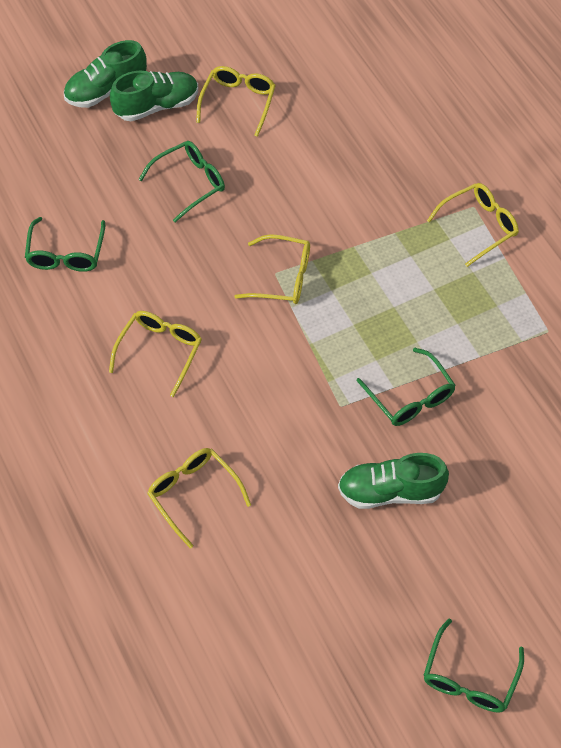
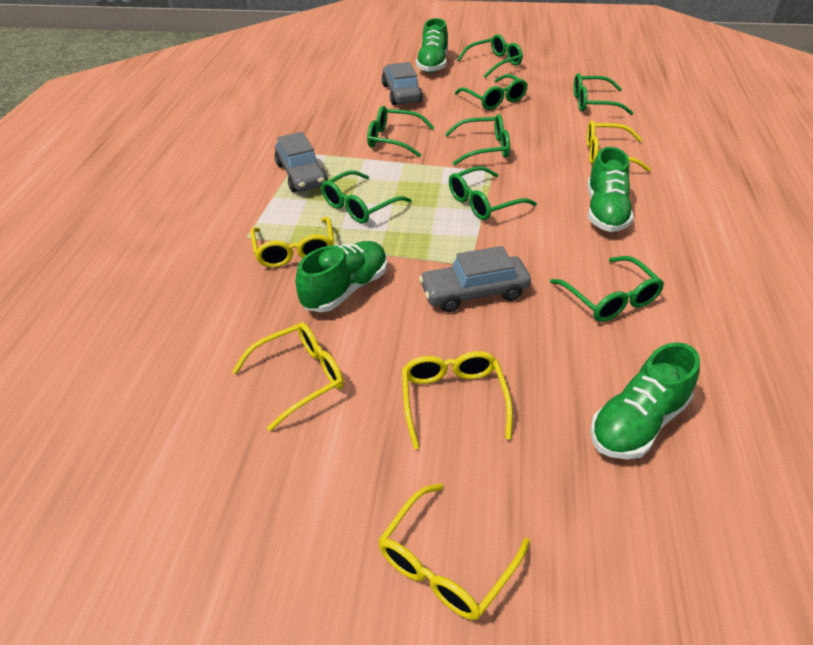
green glasses: 4 -> 8
green shoe: 3 -> 4
grey car: 0 -> 3

